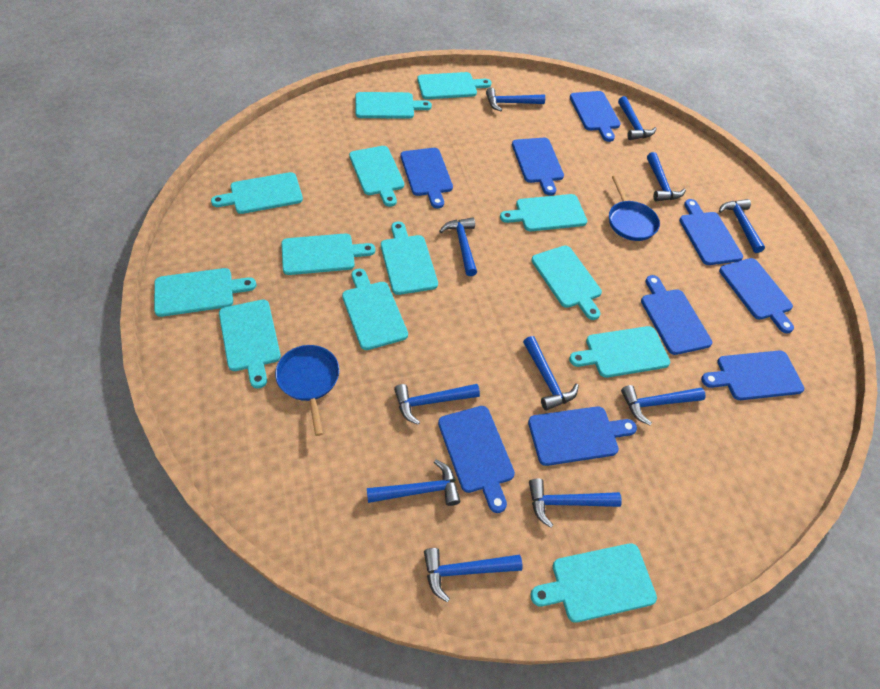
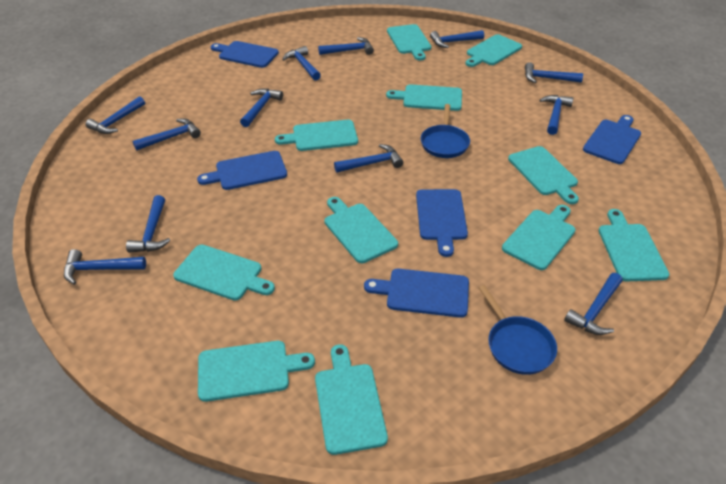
blue cutting board: 9 -> 5
blue hammer: 11 -> 12
turquoise cutting board: 13 -> 11

